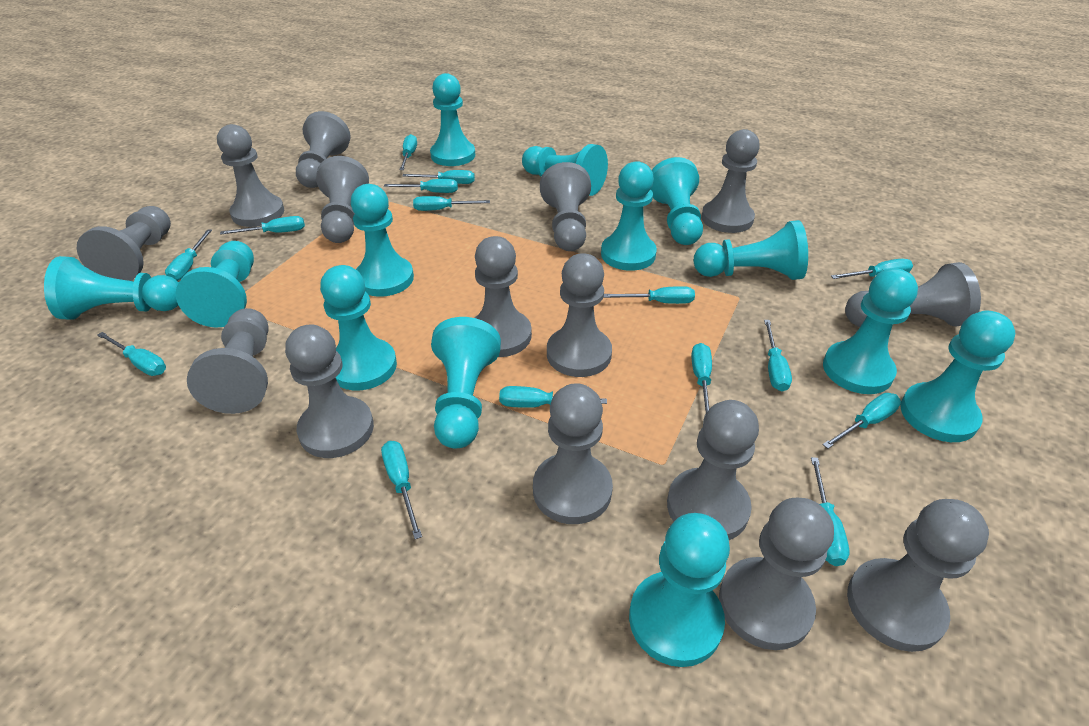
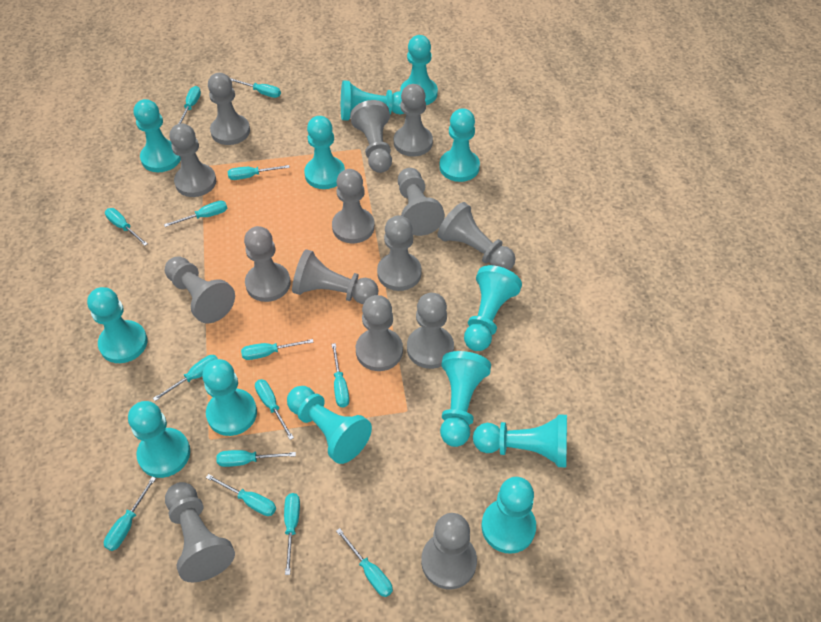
turquoise screwdriver: 15 -> 14

